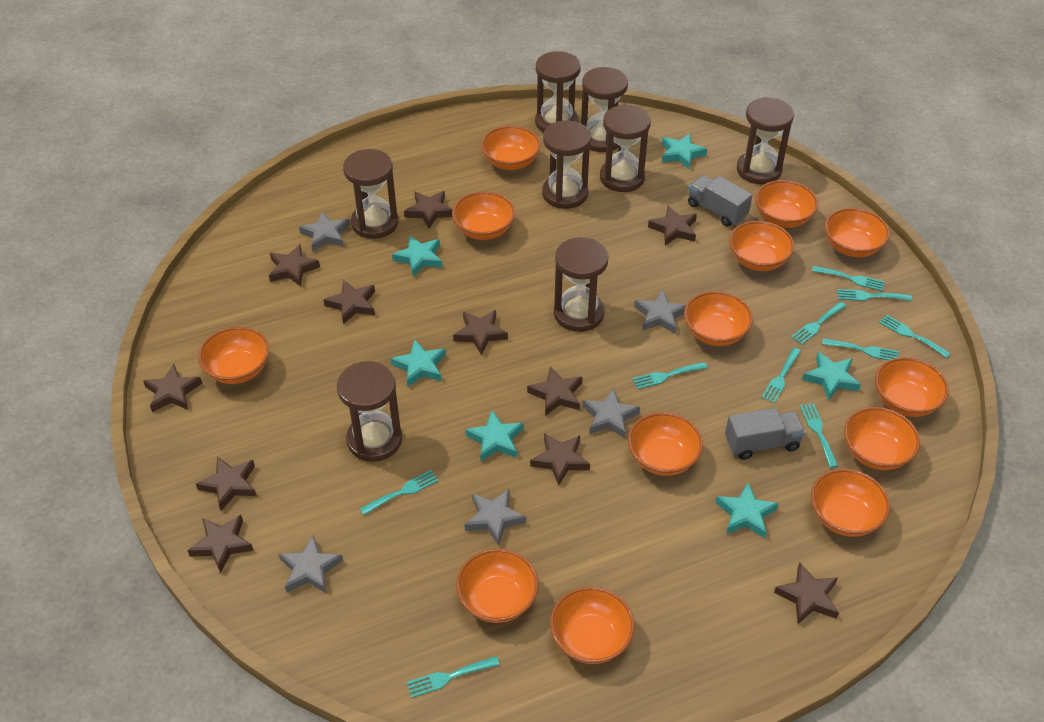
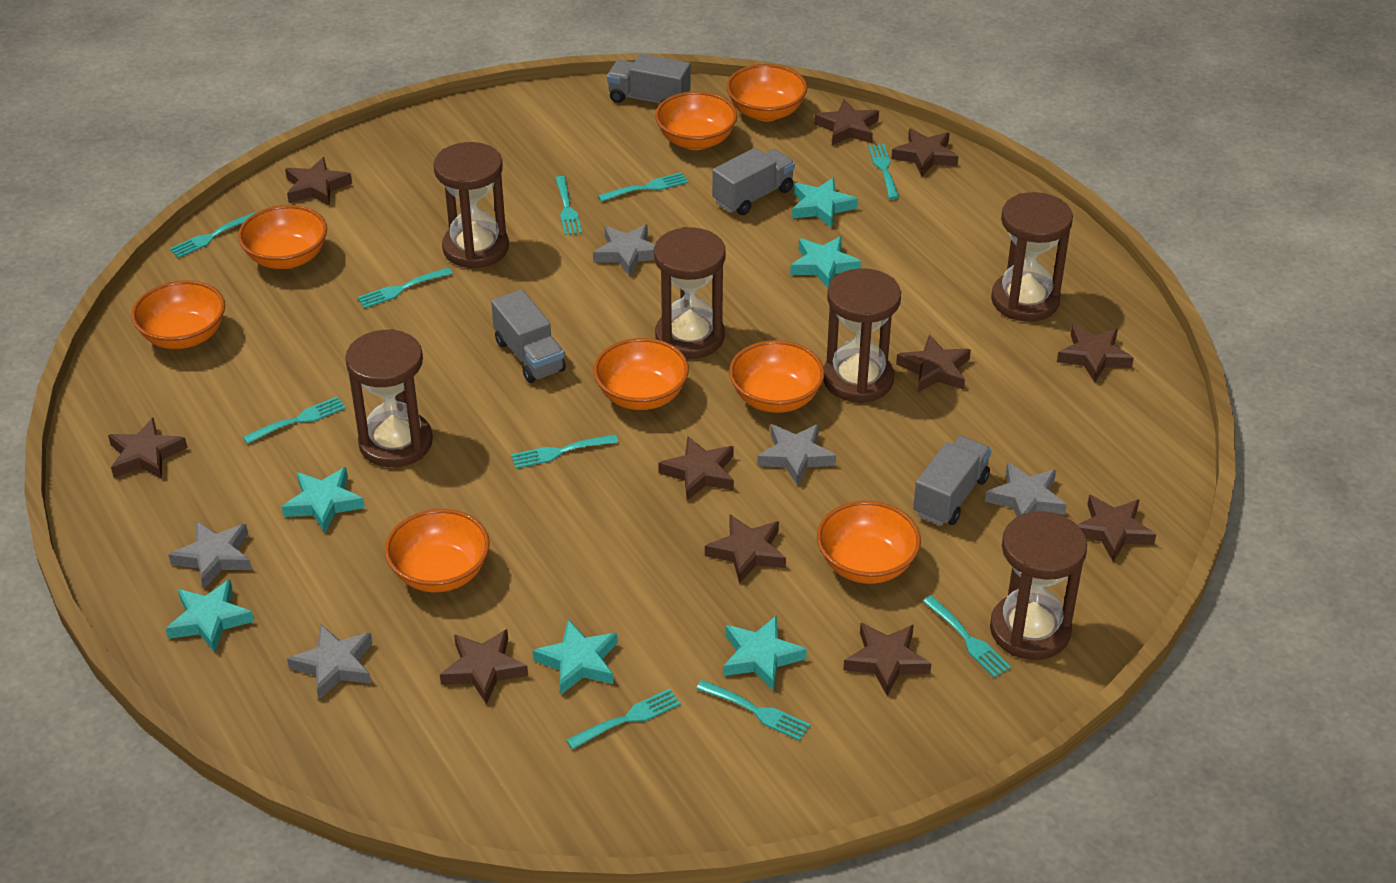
brown hourglass: 8 -> 6
grey truck: 2 -> 4
orange bowl: 13 -> 8

